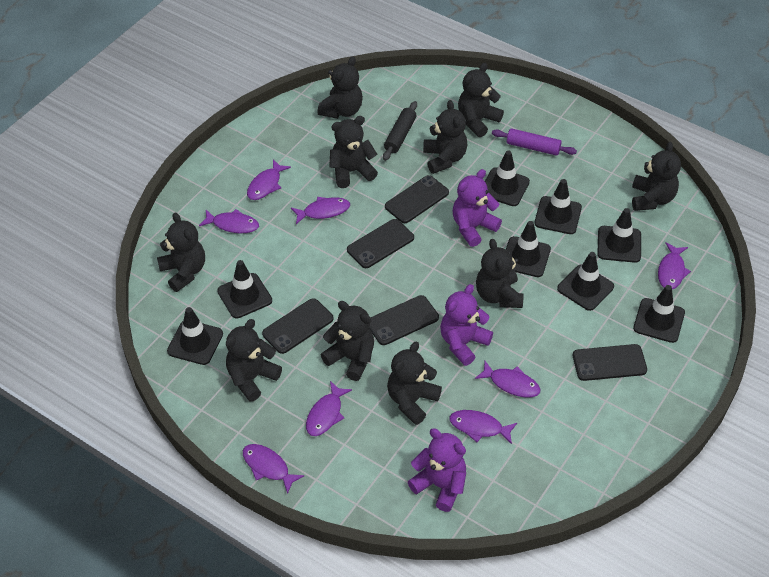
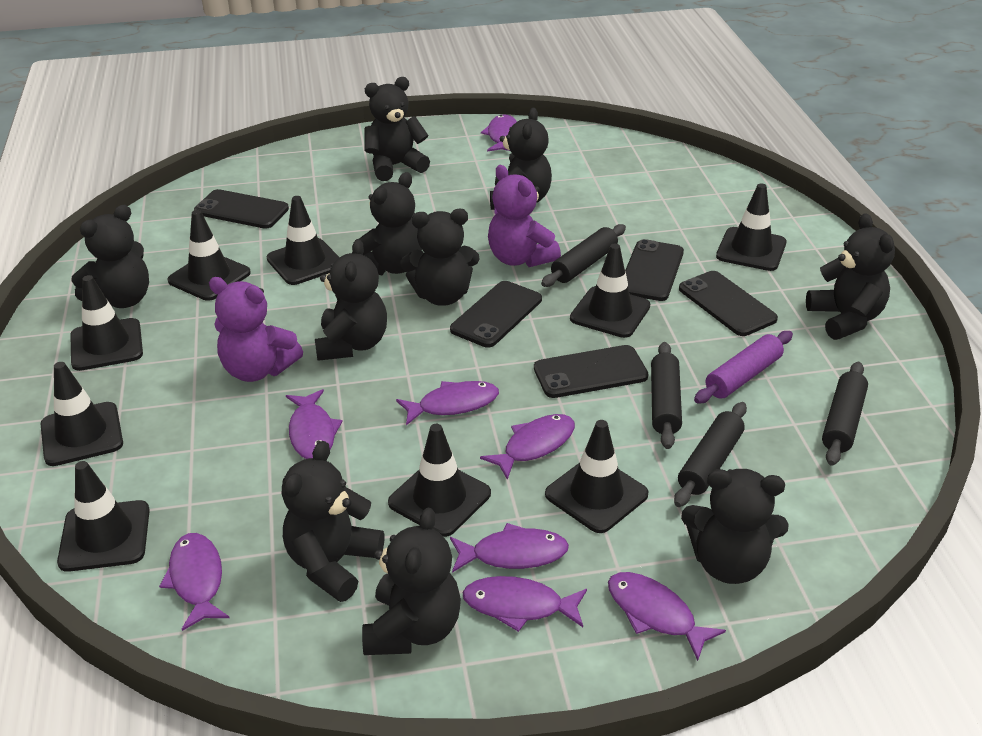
black rolling pin: 1 -> 4
black traffic cone: 8 -> 9
purple teddy bear: 3 -> 2

